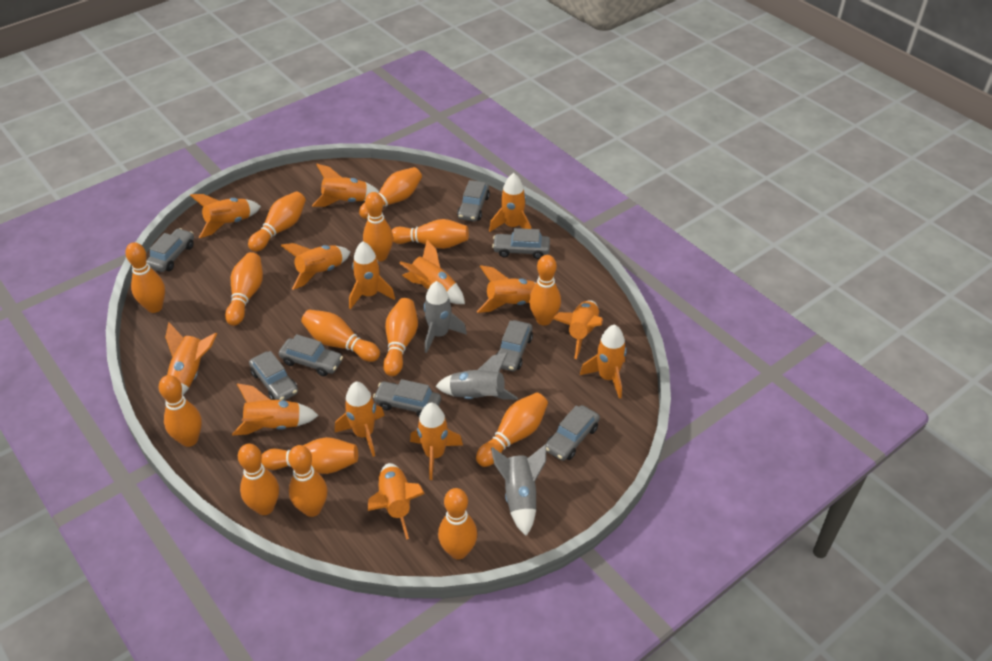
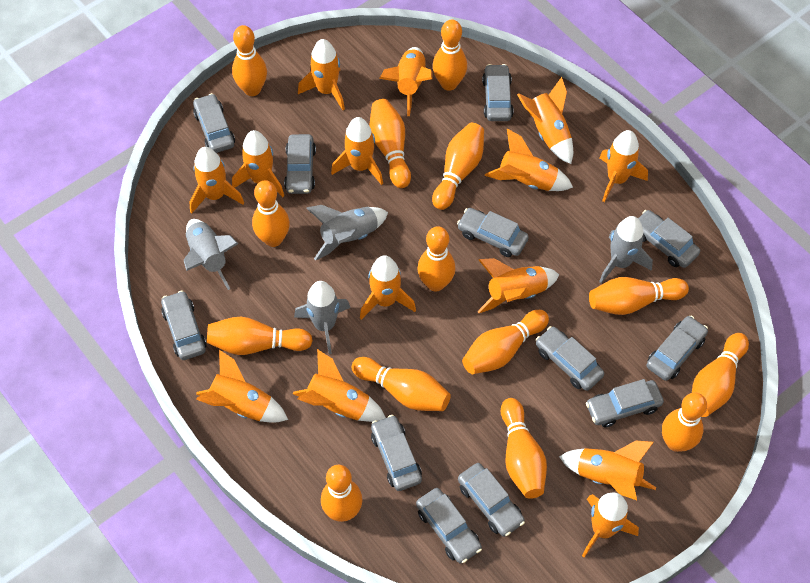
grey car: 8 -> 12
grey rocket: 3 -> 4
orange bowling pin: 15 -> 14

